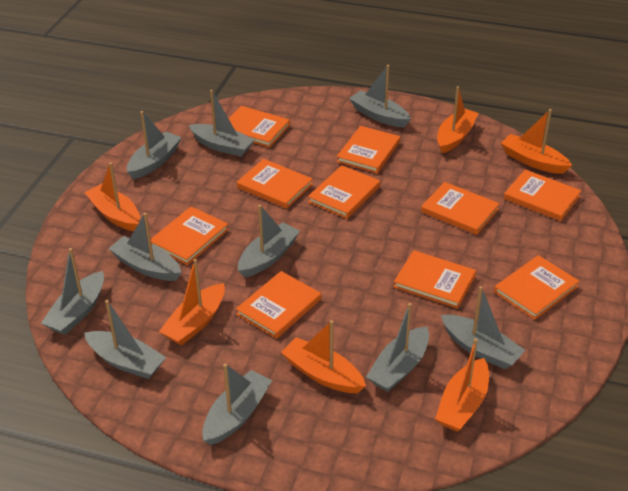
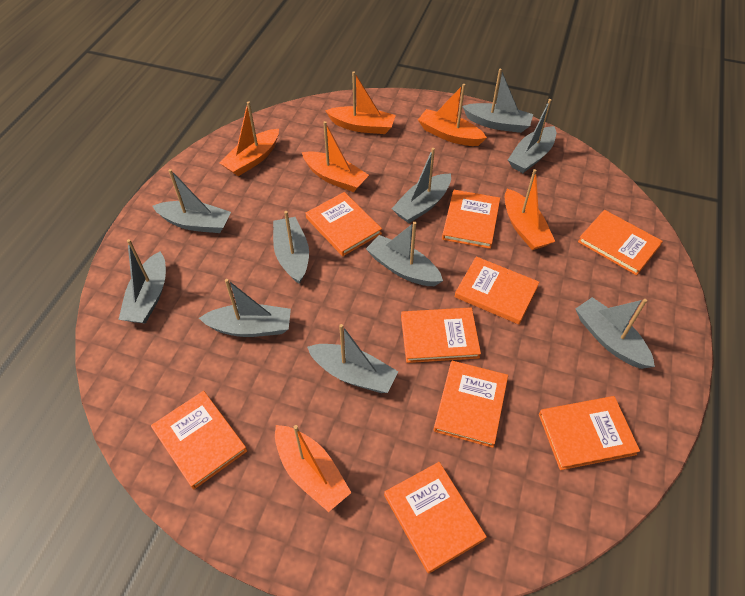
orange book: 10 -> 9

